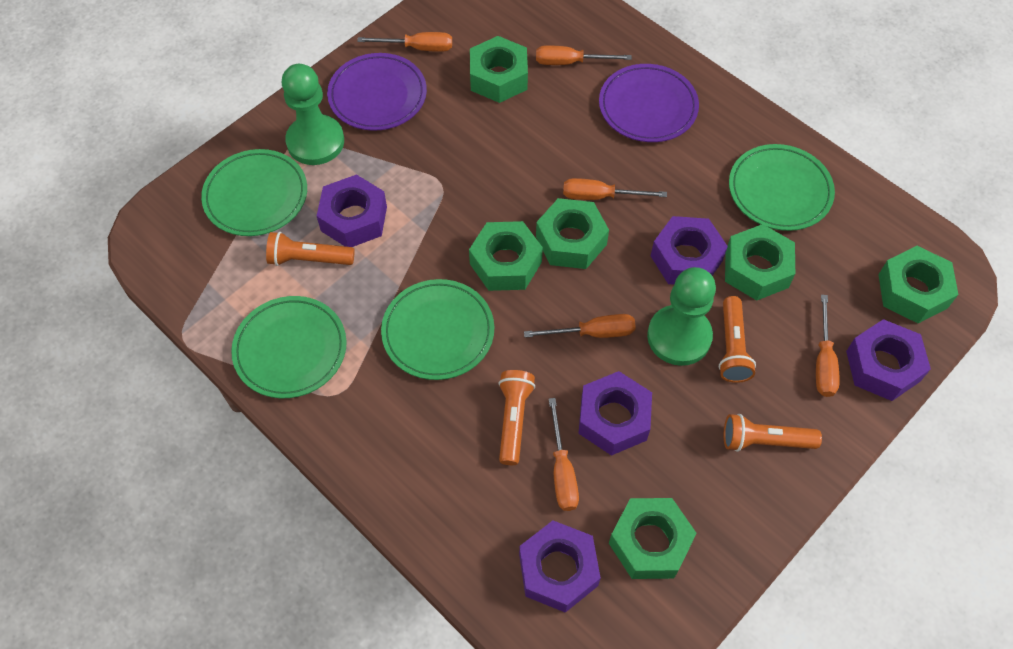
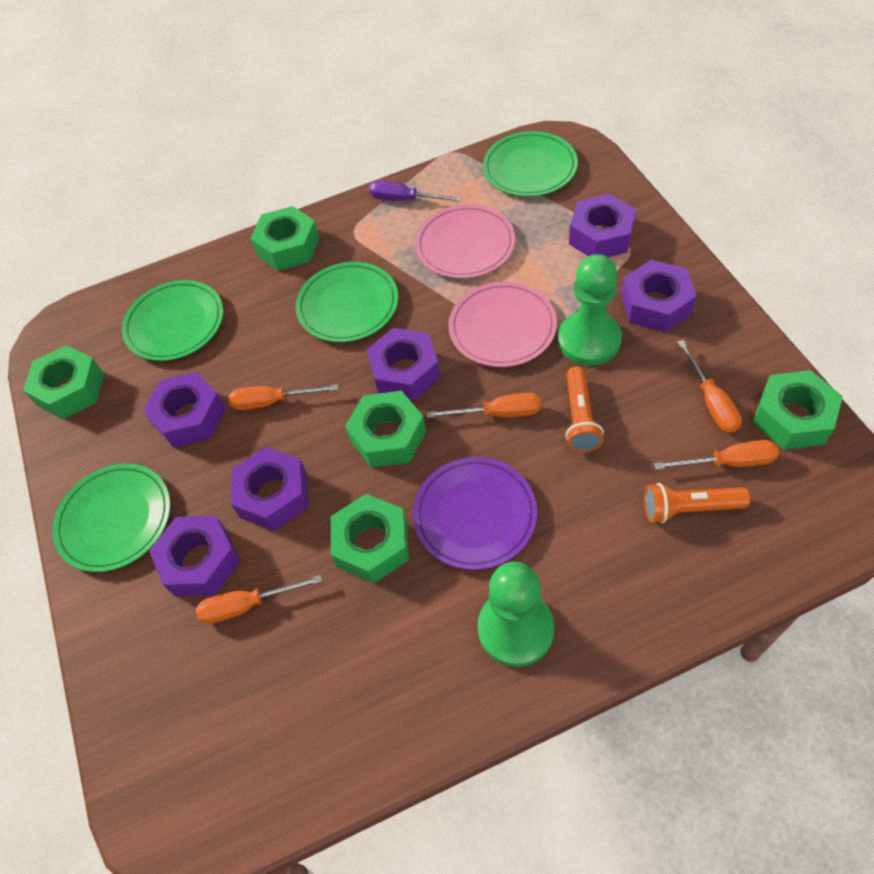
green nut: 6 -> 5
orange flashlight: 4 -> 2
orange screwdriver: 6 -> 5
pink plate: 0 -> 2
purple nut: 5 -> 6
purple plate: 2 -> 1
purple screwdriver: 0 -> 1

